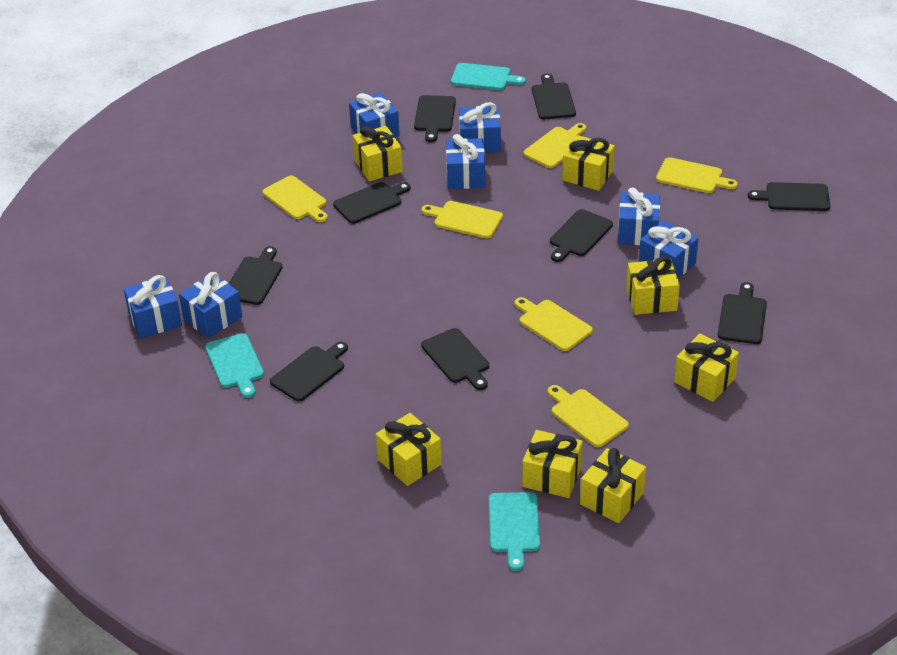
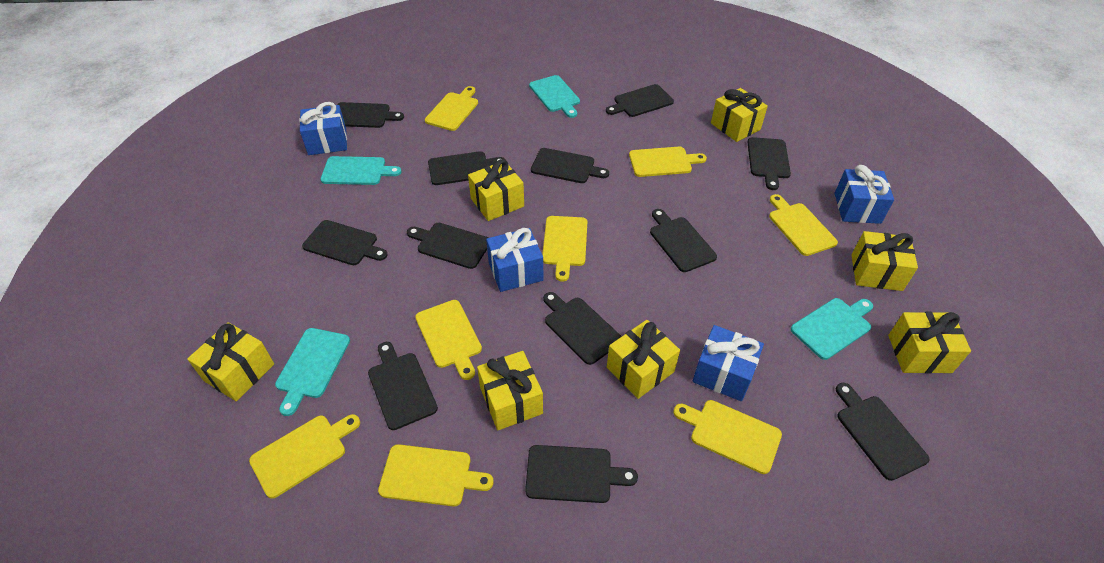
black cutting board: 9 -> 12
blue gift: 7 -> 4
turquoise cutting board: 3 -> 4
yellow cutting board: 6 -> 8

